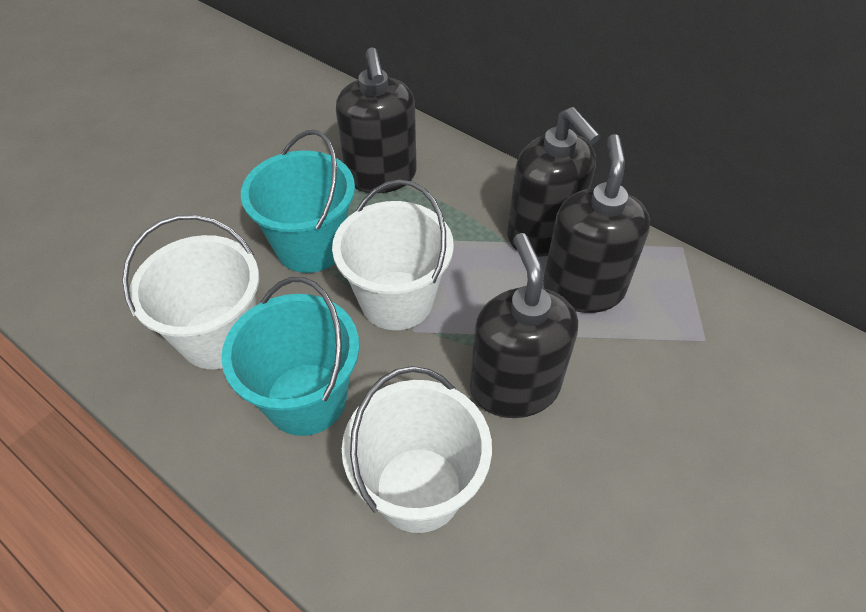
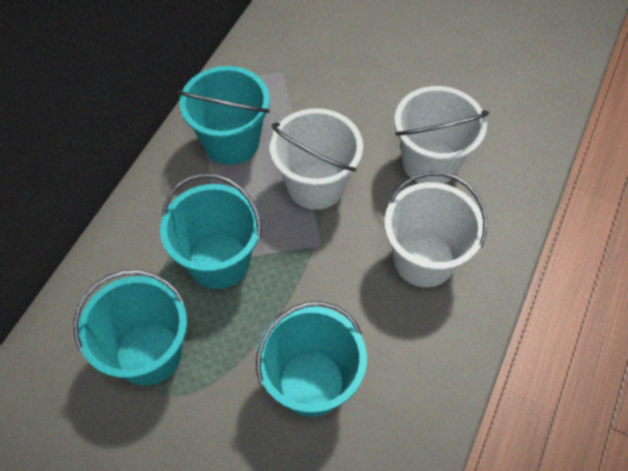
black soap dispenser: 4 -> 0
turquoise bucket: 2 -> 4

